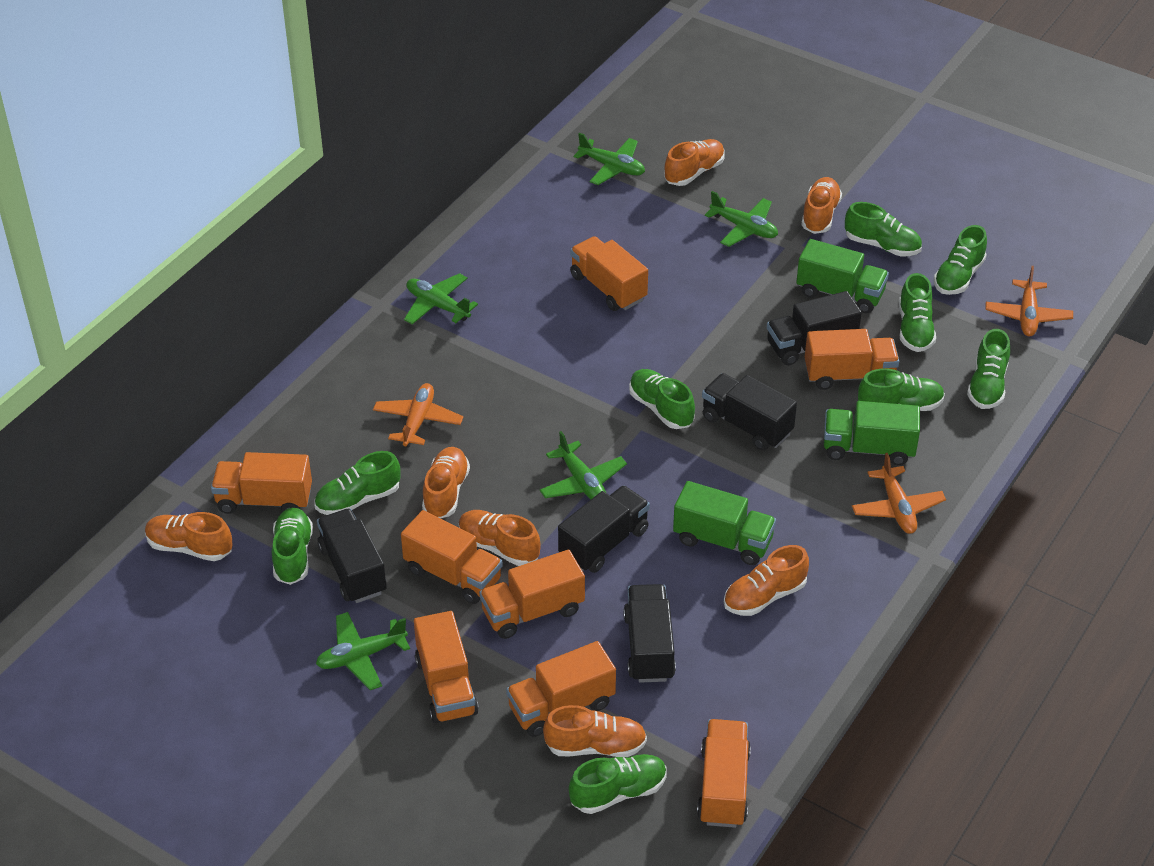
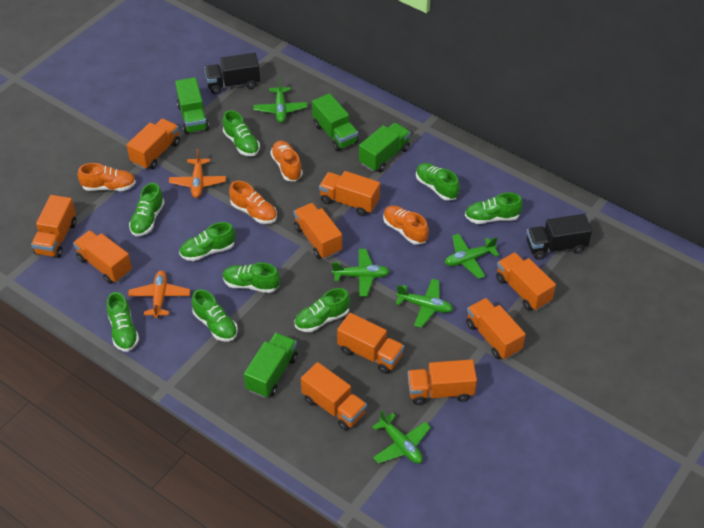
black truck: 5 -> 2
green truck: 3 -> 4
orange plane: 3 -> 2
orange shoe: 7 -> 4
orange truck: 8 -> 10

